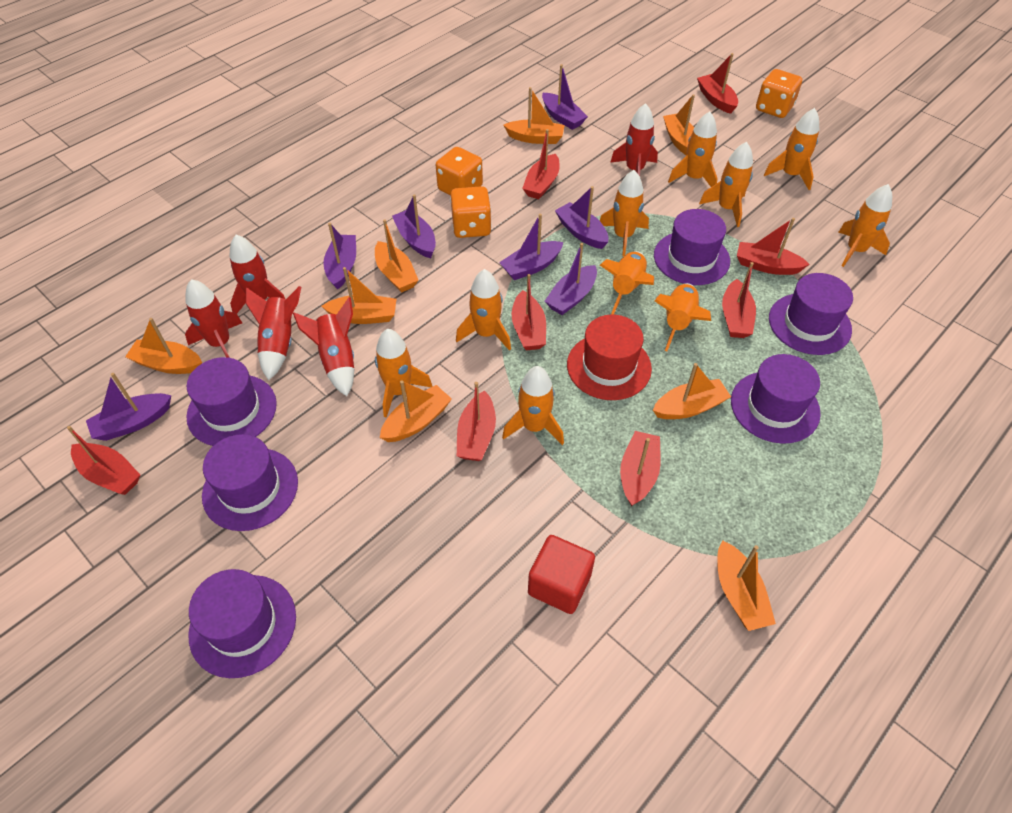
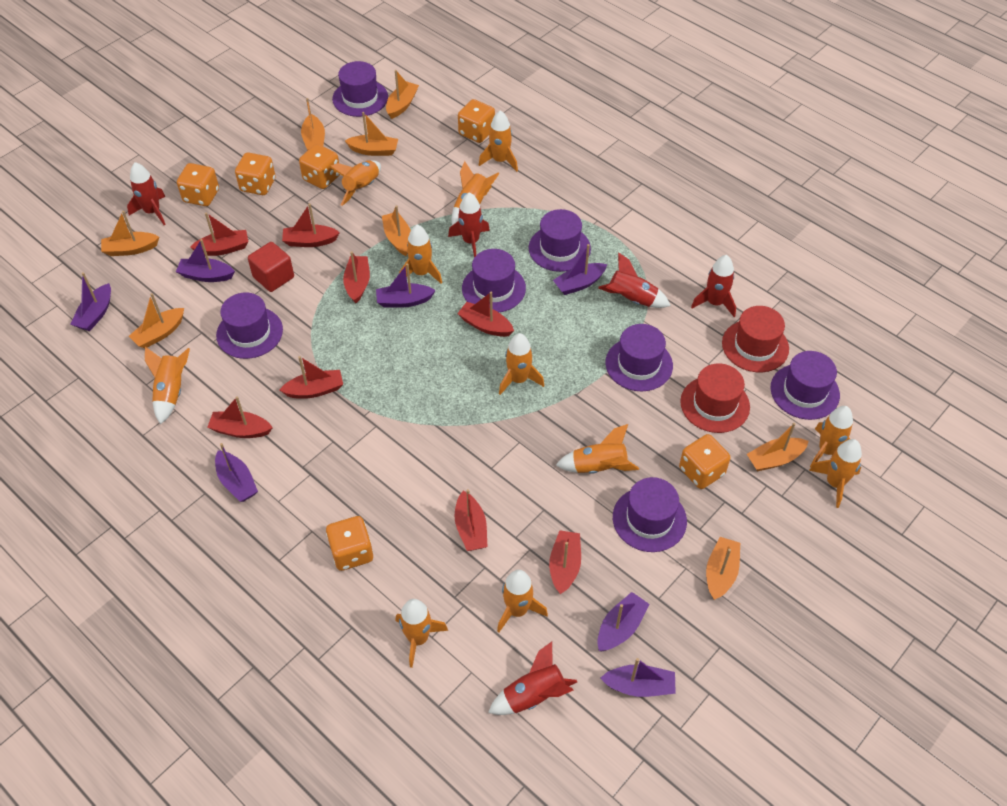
orange dice: 3 -> 6
orange rocket: 10 -> 11
purple hat: 6 -> 7
red hat: 1 -> 2

